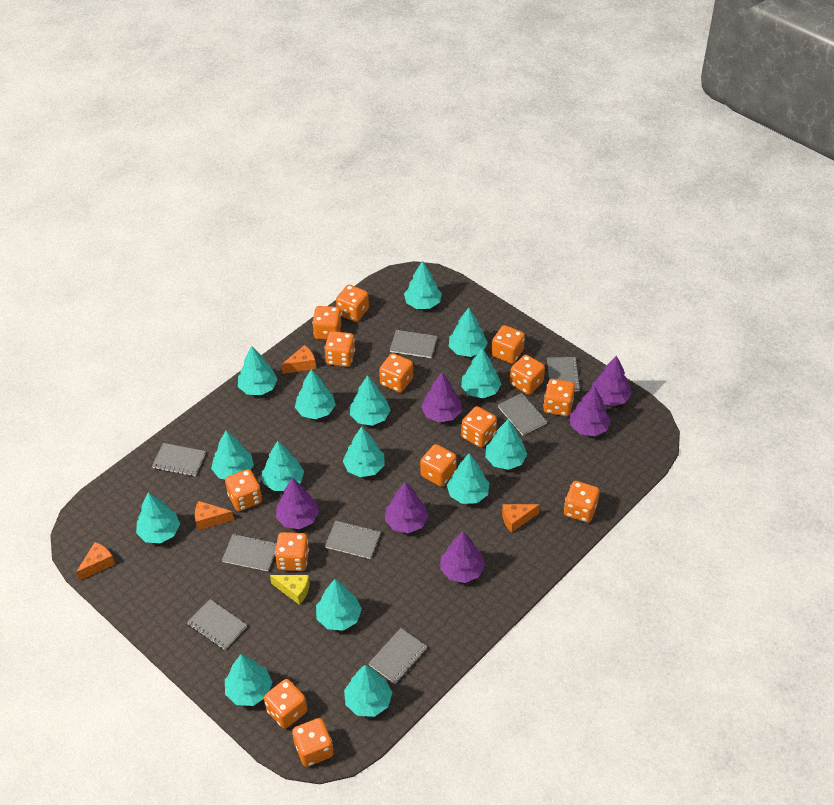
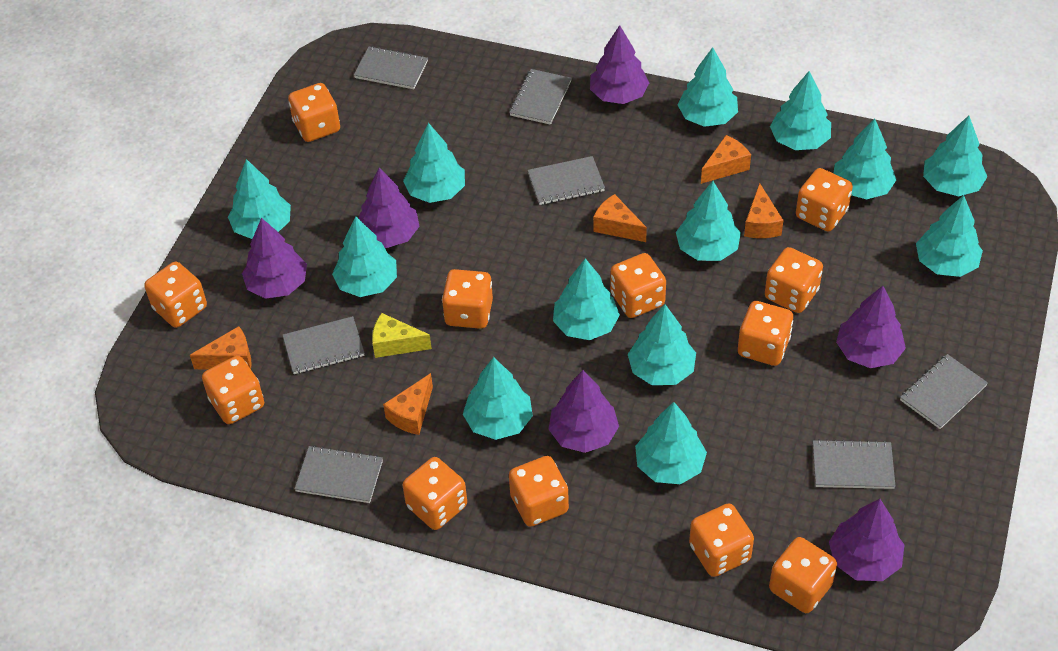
grey notebook: 8 -> 7
orange cheese: 4 -> 5
orange dice: 14 -> 12
turquoise tree: 15 -> 13

